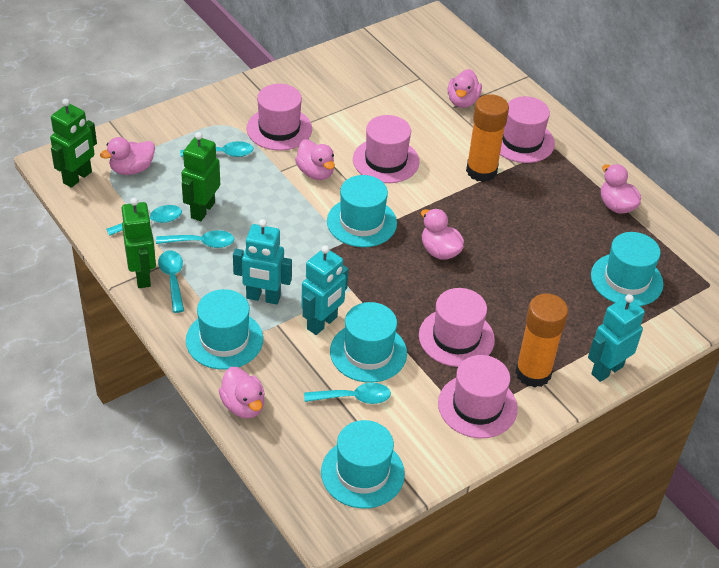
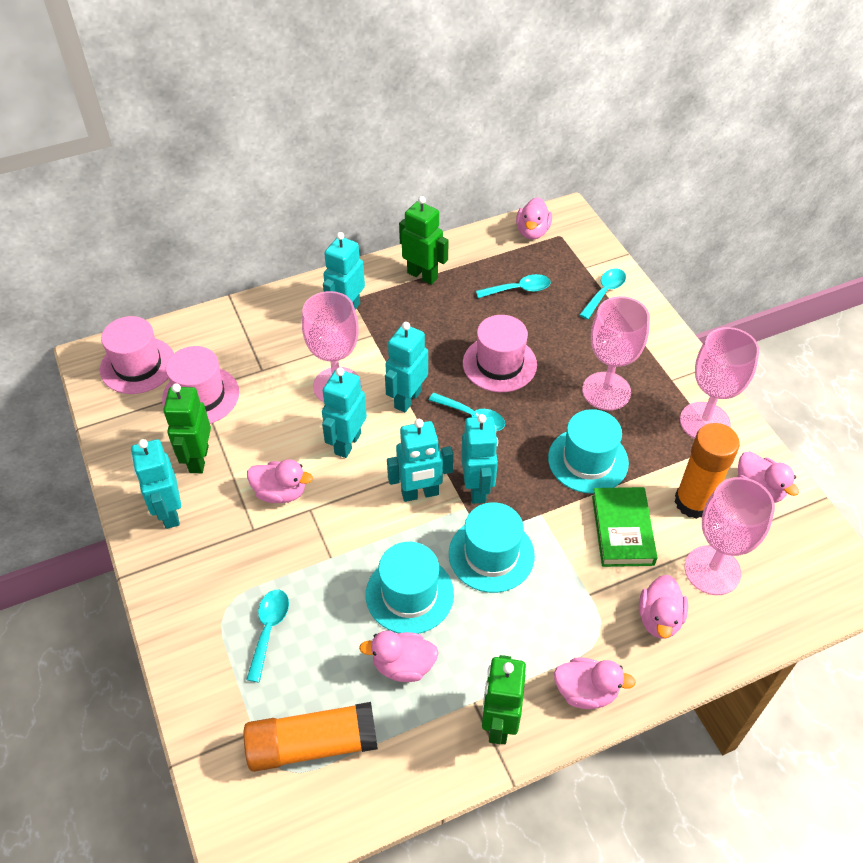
green book: 0 -> 1
pink goblet: 0 -> 4
pink hat: 5 -> 3
turquoise hat: 5 -> 3
turquoise robot: 3 -> 6
turquoise spoon: 5 -> 4

